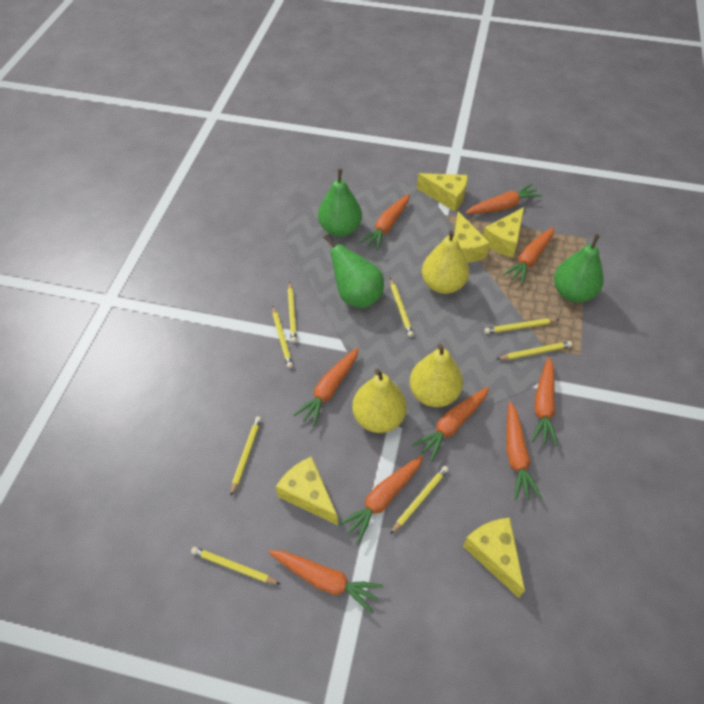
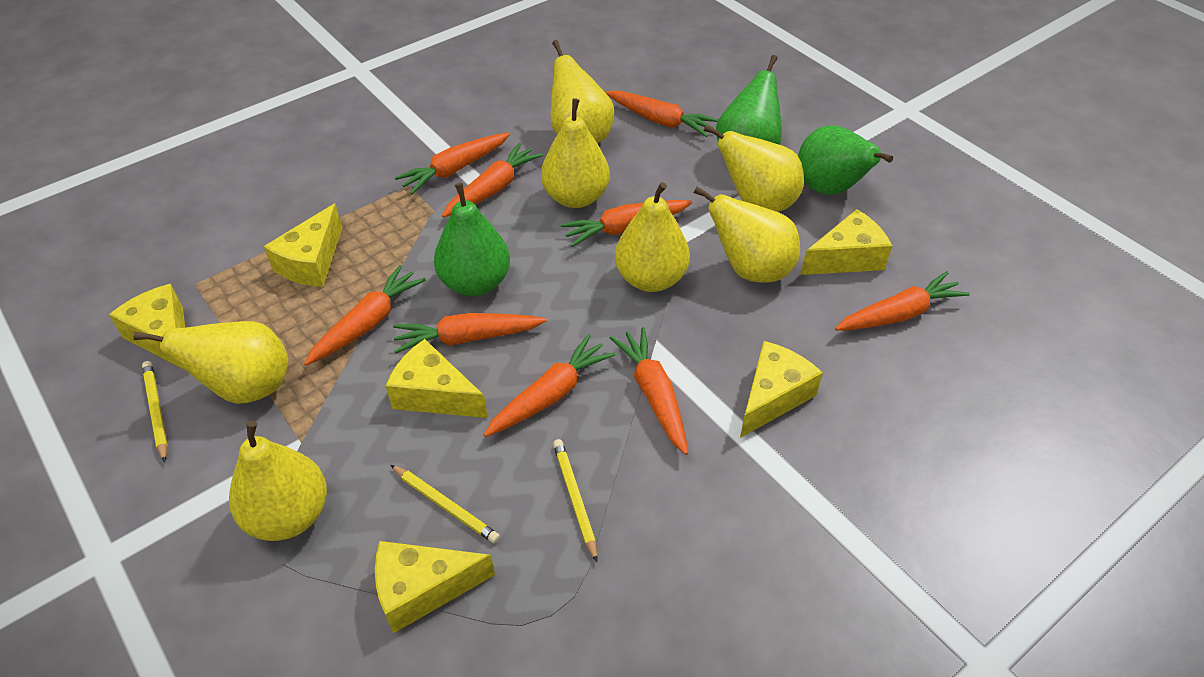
yellow cheese: 5 -> 6
yellow pear: 3 -> 7
yellow pencil: 8 -> 3

